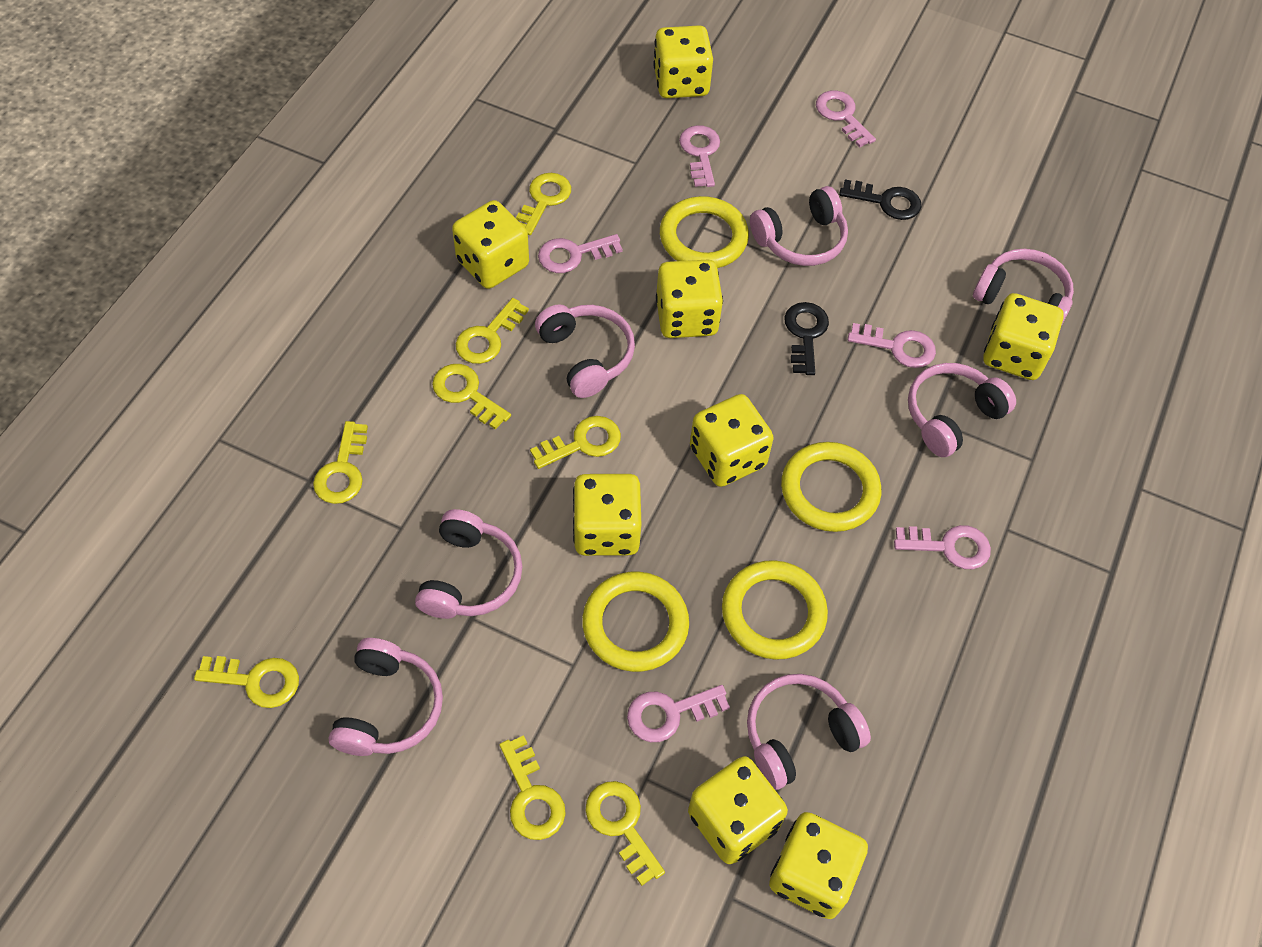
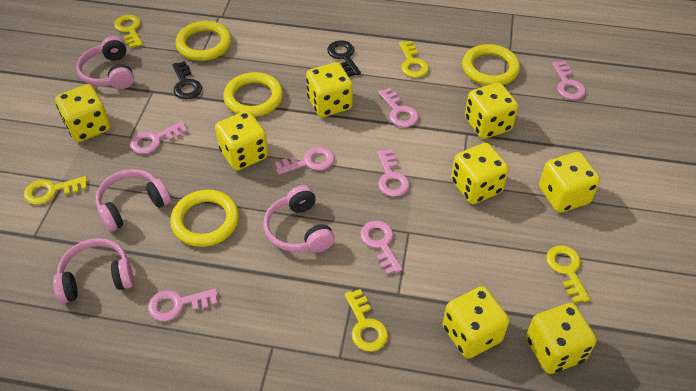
pink headphones: 7 -> 4
pink key: 6 -> 7
yellow key: 8 -> 5

